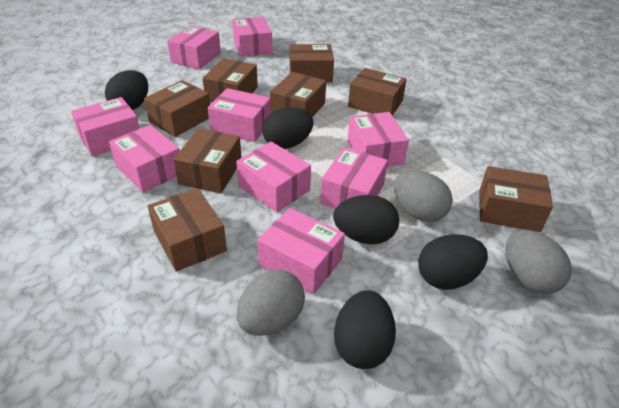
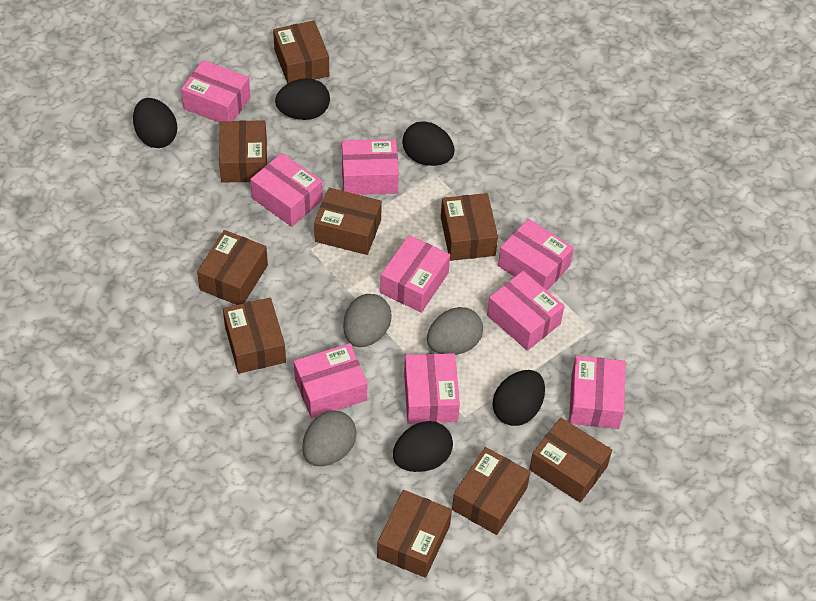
brown box: 8 -> 9

